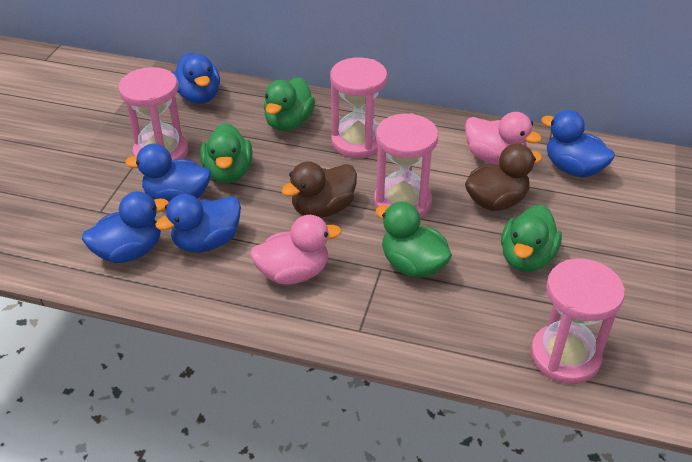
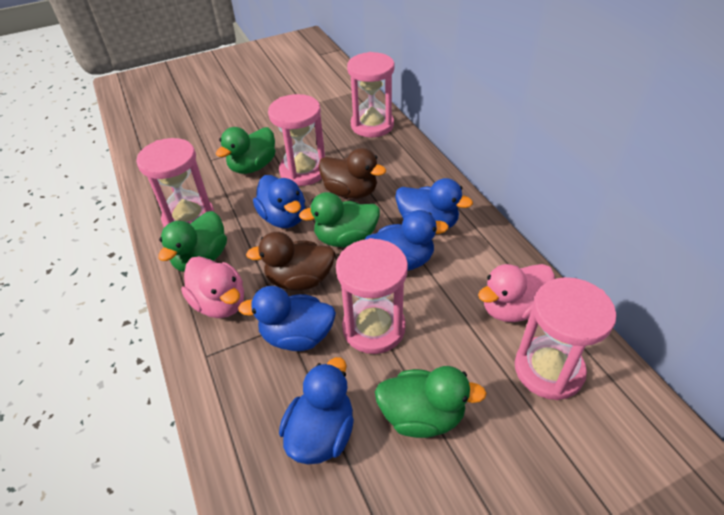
pink hourglass: 4 -> 5

